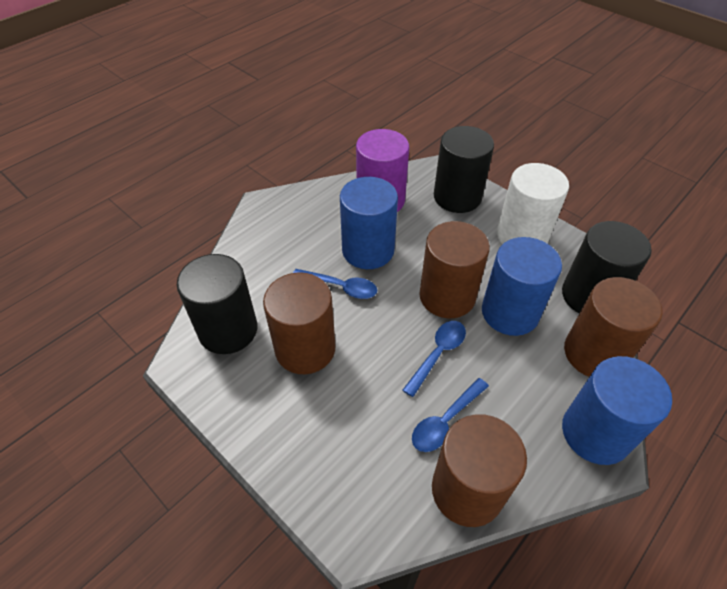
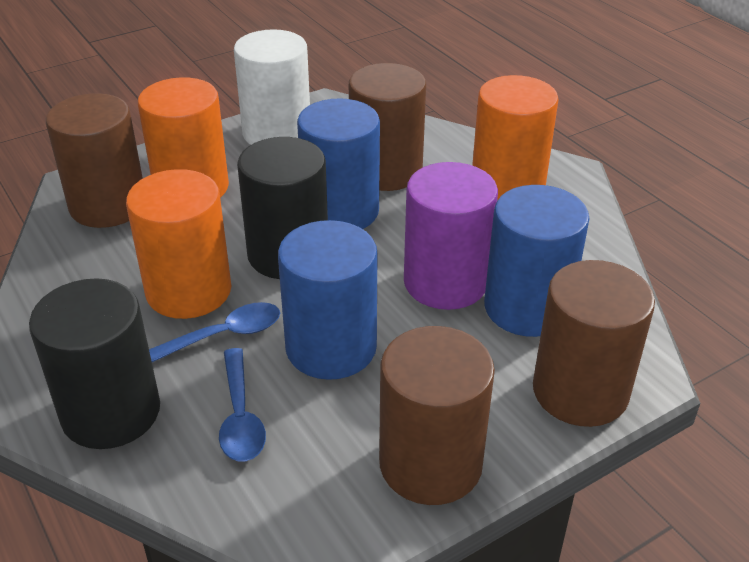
black cylinder: 3 -> 2
blue spoon: 3 -> 2
orange cylinder: 0 -> 3

